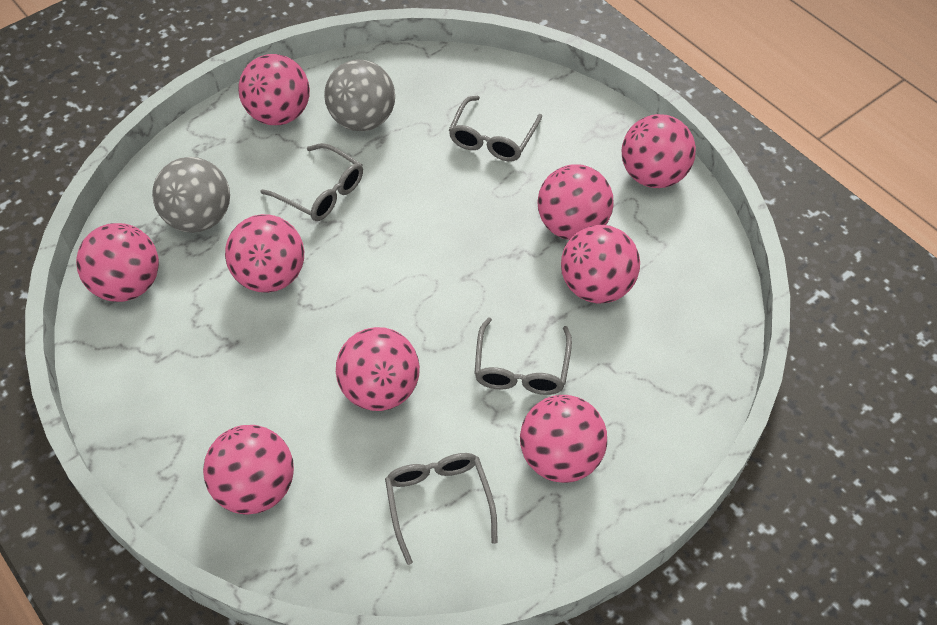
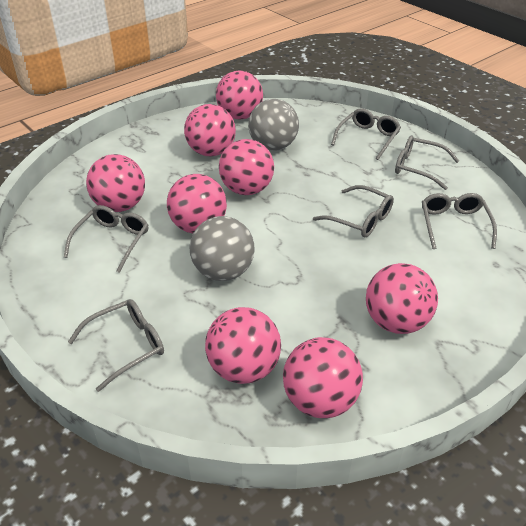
grey glasses: 4 -> 6
pink ball: 9 -> 8

